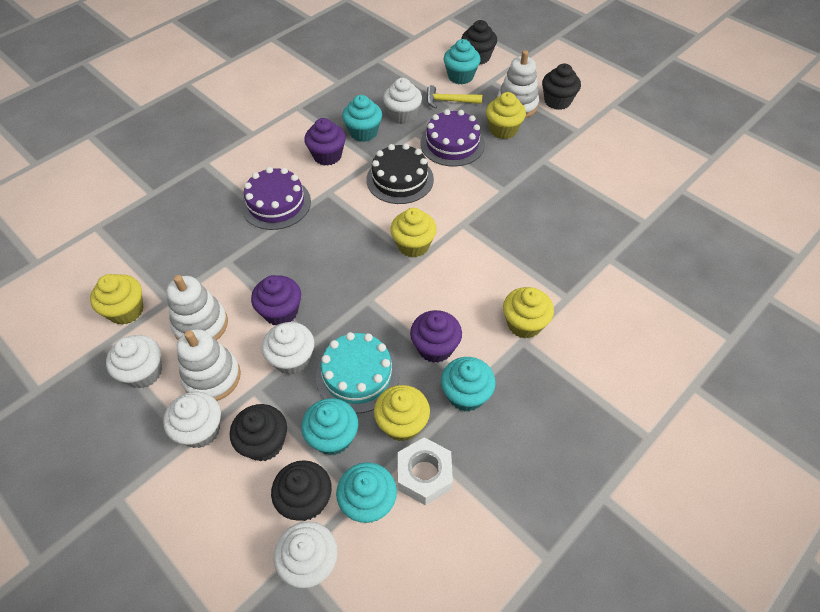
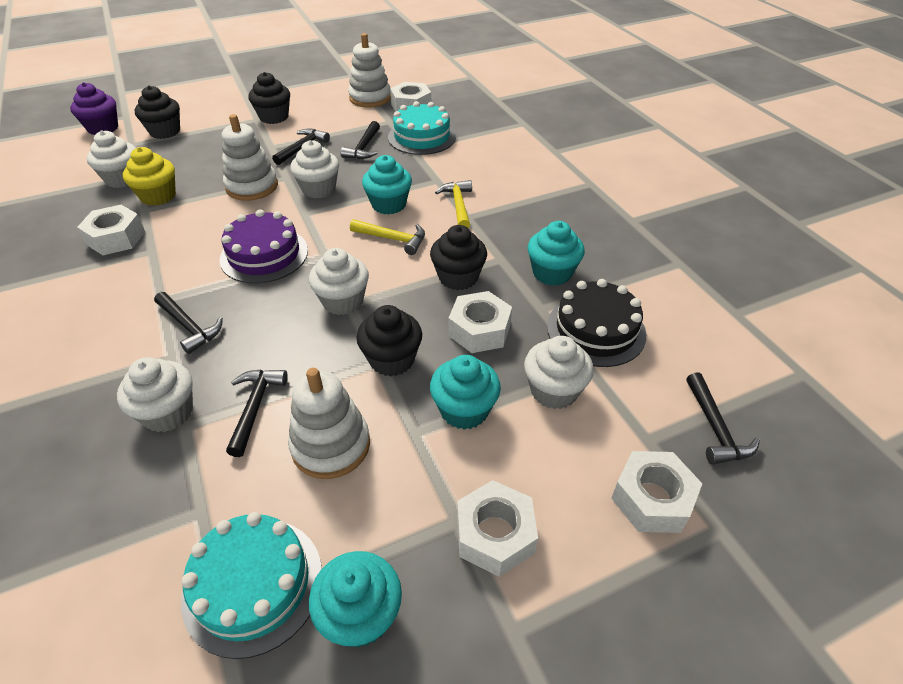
black hammer: 0 -> 5
purple cake: 2 -> 1
purple cupcake: 3 -> 1
turquoise cake: 1 -> 2
turquoise cupcake: 5 -> 4
white nut: 1 -> 5
yellow cupcake: 5 -> 1
yellow hammer: 1 -> 2

